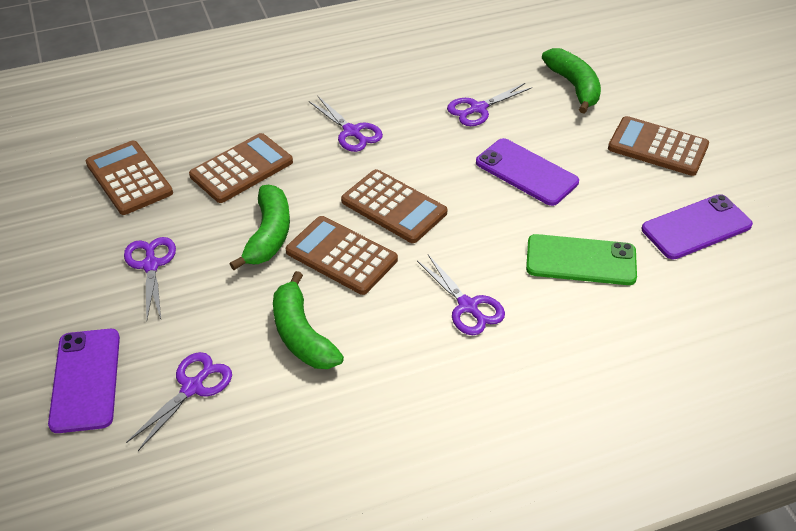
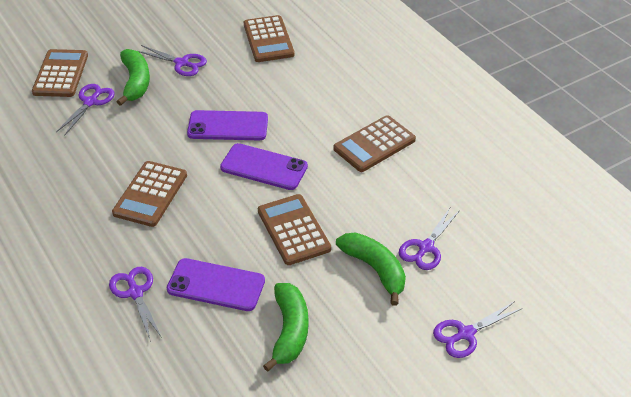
green phone: 1 -> 0

